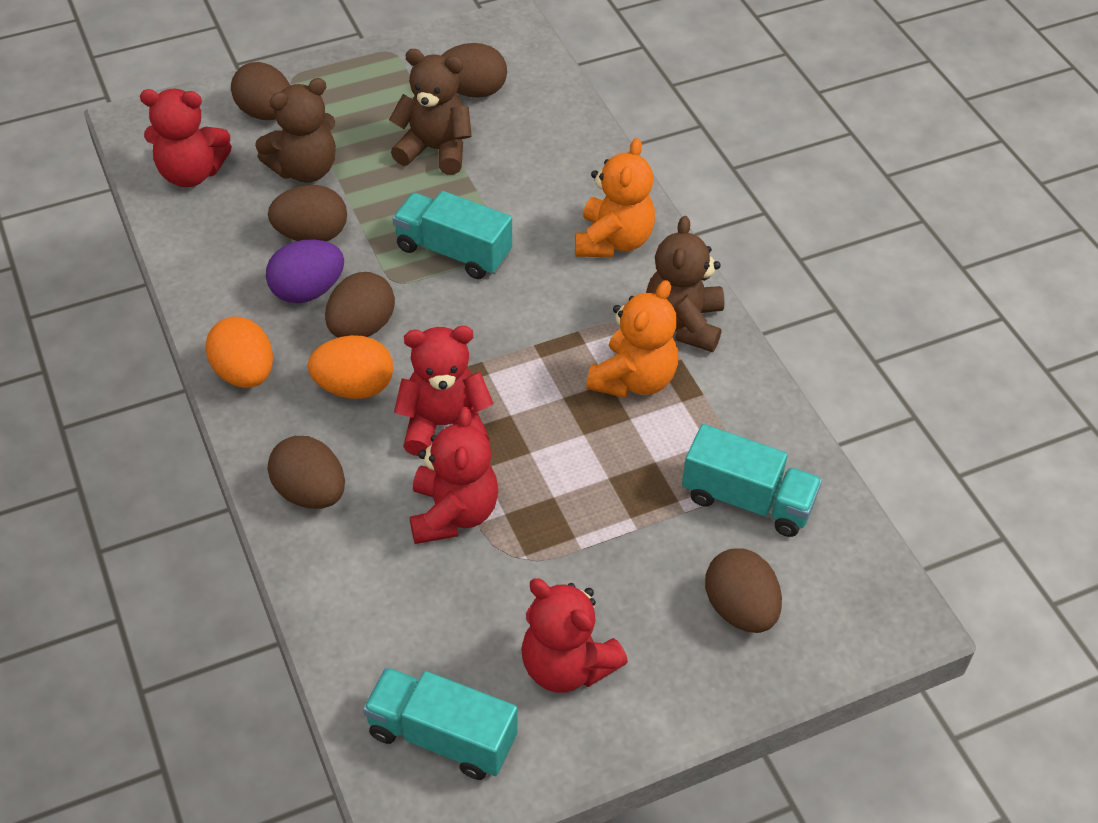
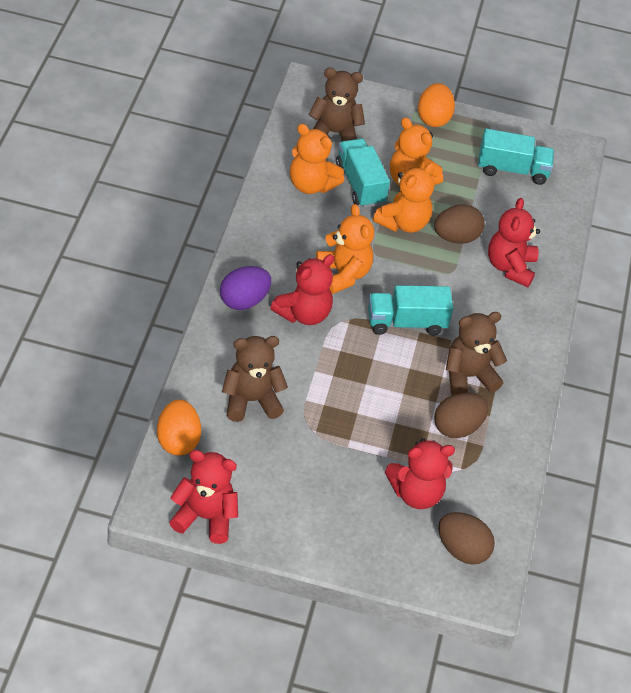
brown egg: 6 -> 3
orange teddy bear: 2 -> 4

